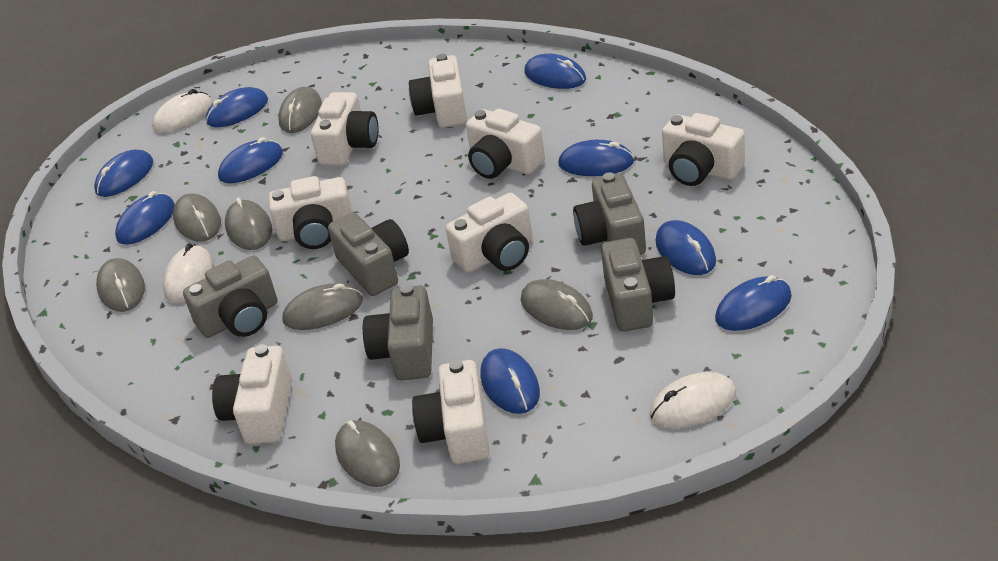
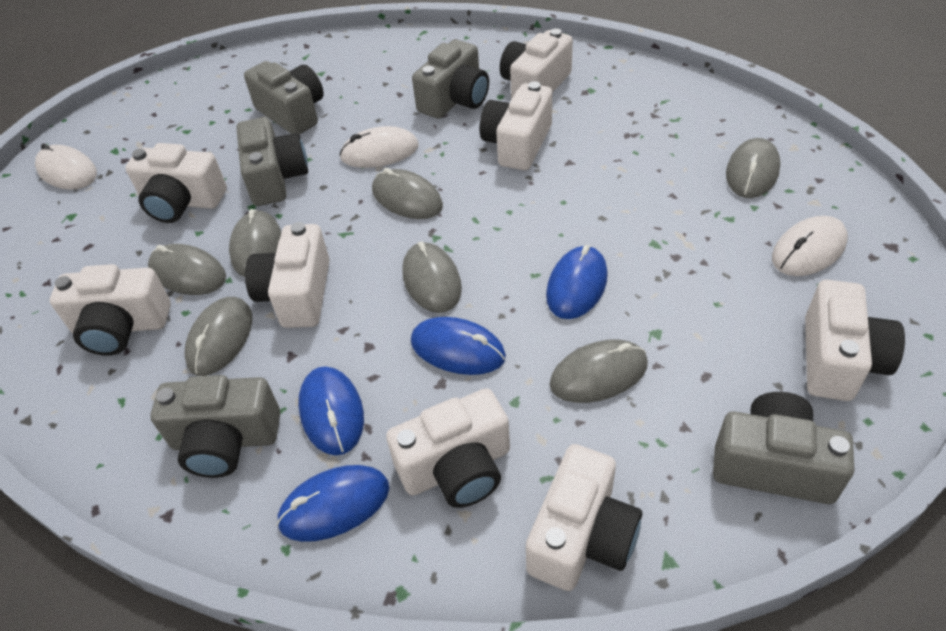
blue mouse: 9 -> 4

